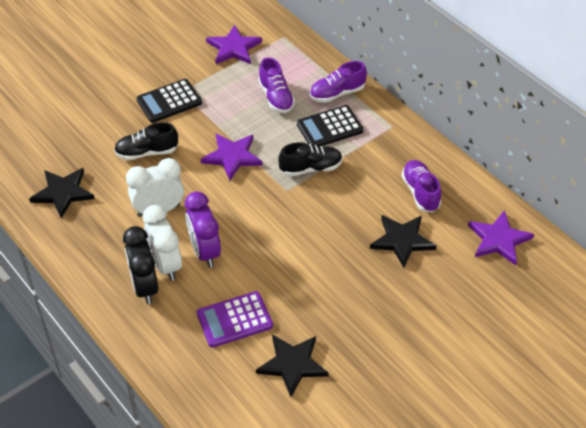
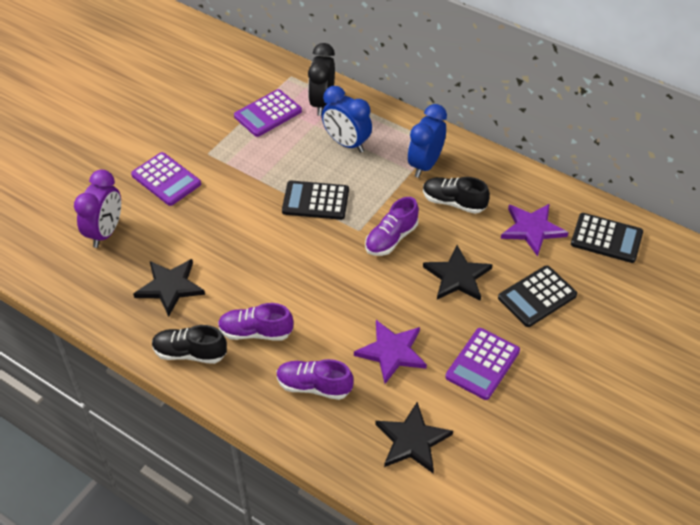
black calculator: 2 -> 3
blue clock: 0 -> 2
purple calculator: 1 -> 3
purple star: 3 -> 2
white clock: 2 -> 0

